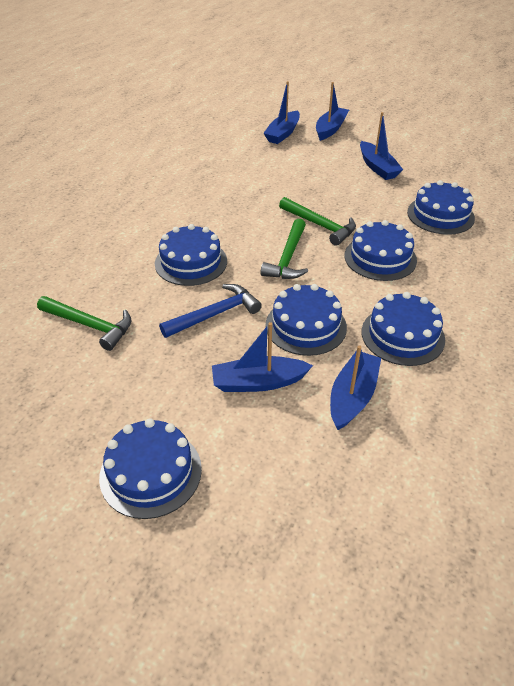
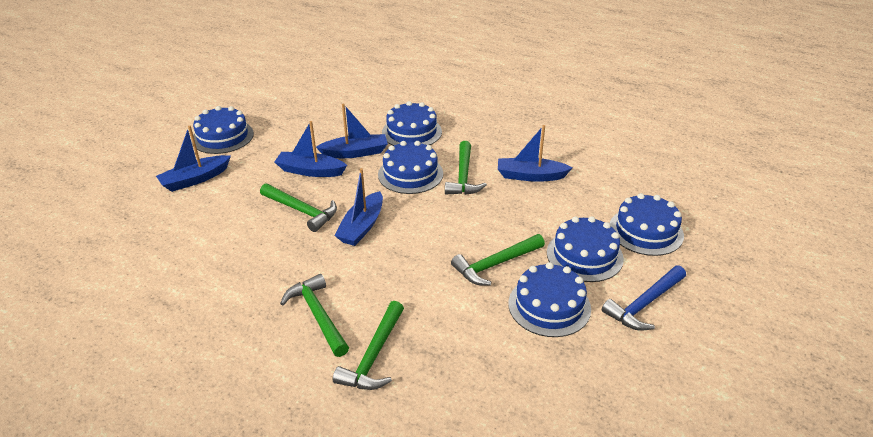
green hammer: 3 -> 5

